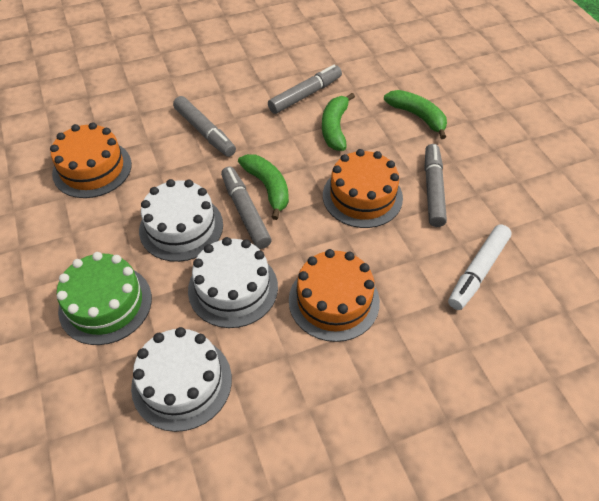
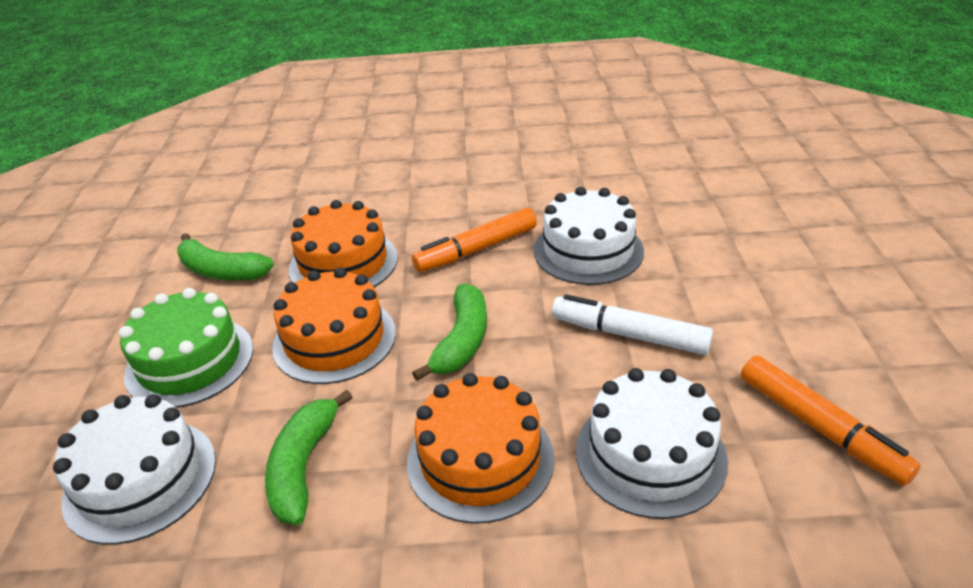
grey marker: 4 -> 0
orange marker: 0 -> 2

